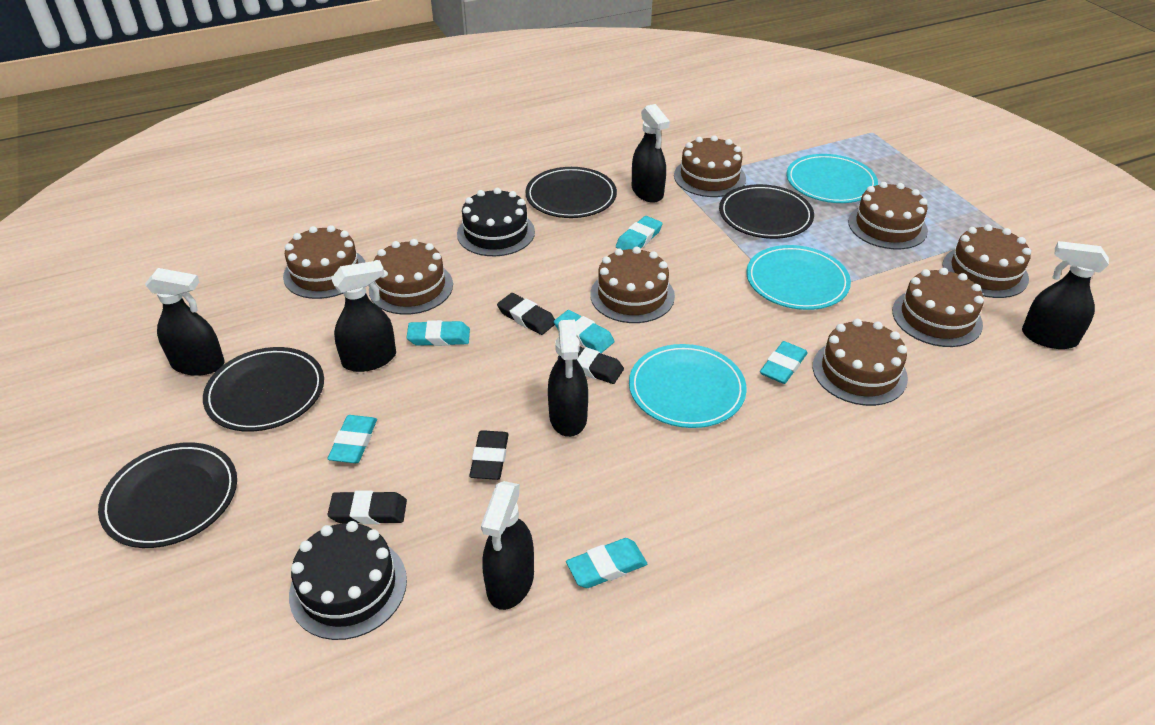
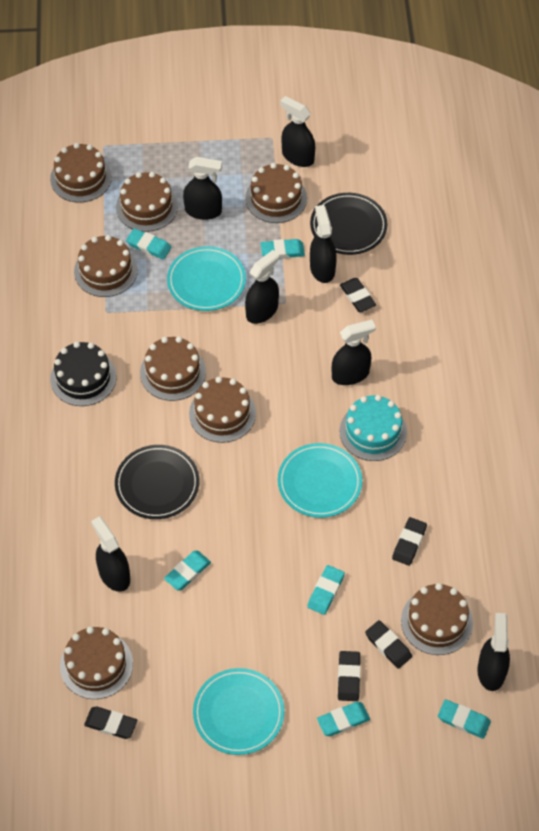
black cake: 2 -> 1
black eraser: 4 -> 5
black plate: 4 -> 2
black spray bottle: 6 -> 7
turquoise cake: 0 -> 1

